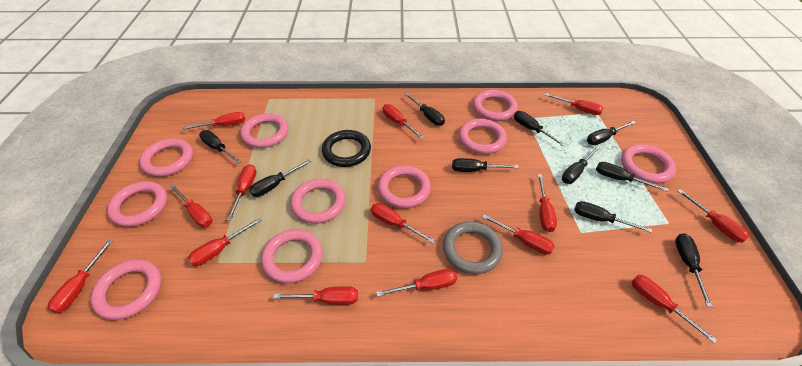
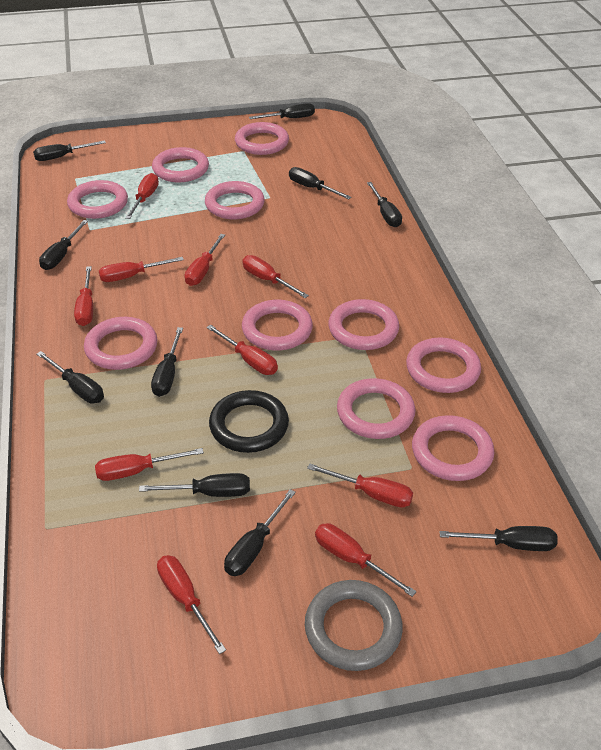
red screwdriver: 14 -> 10

